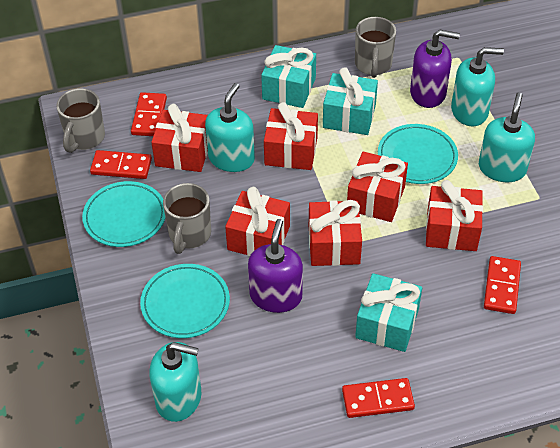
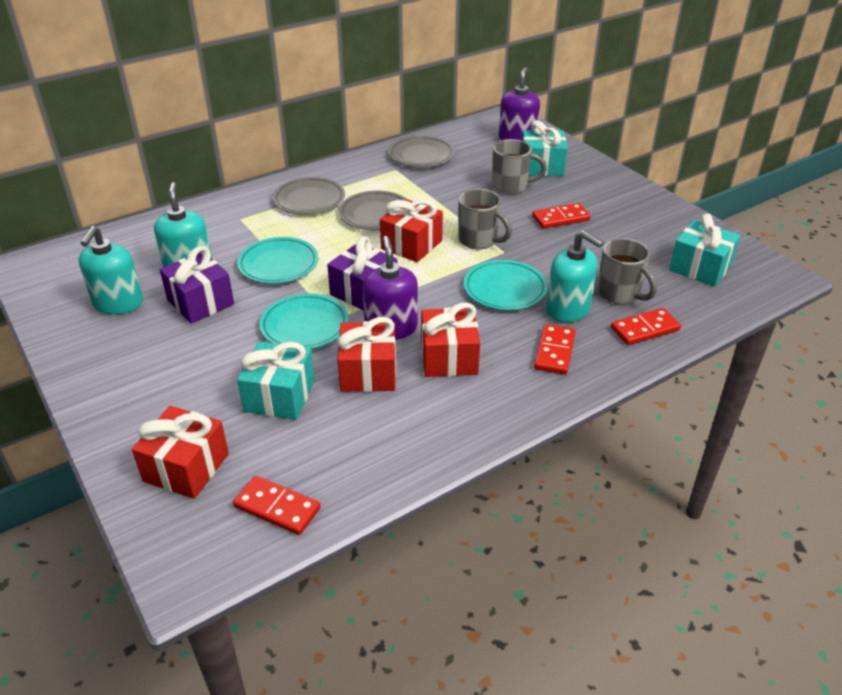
grey plate: 0 -> 3
purple gift: 0 -> 2
red gift: 6 -> 4
turquoise soap dispenser: 4 -> 3

